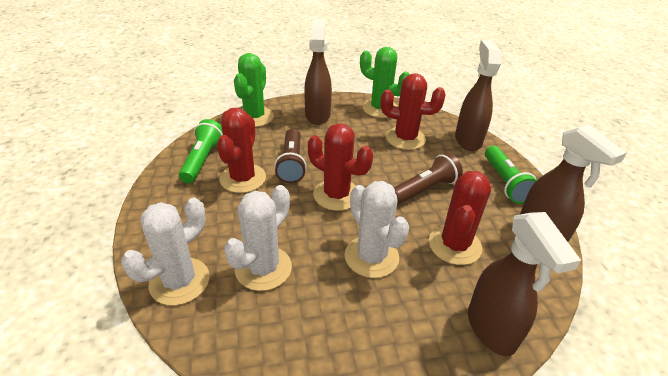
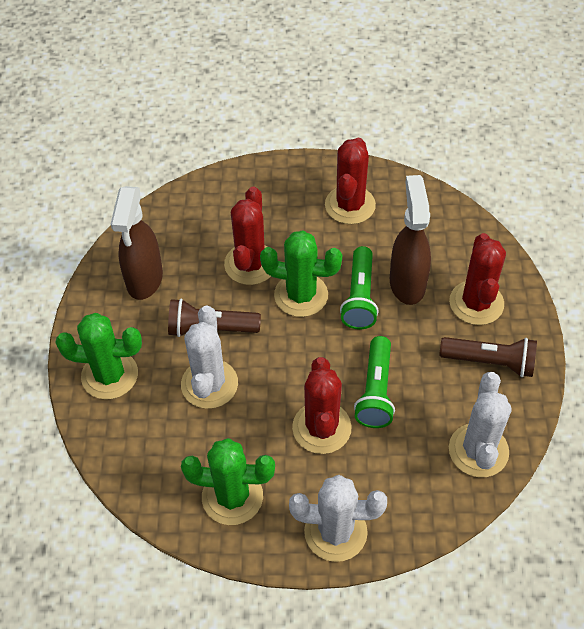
brown spray bottle: 4 -> 2
green cactus: 2 -> 3

